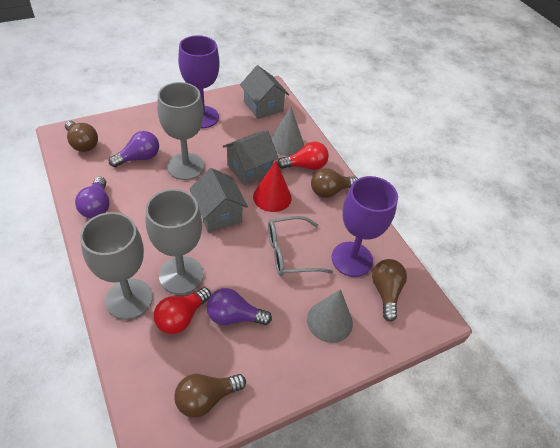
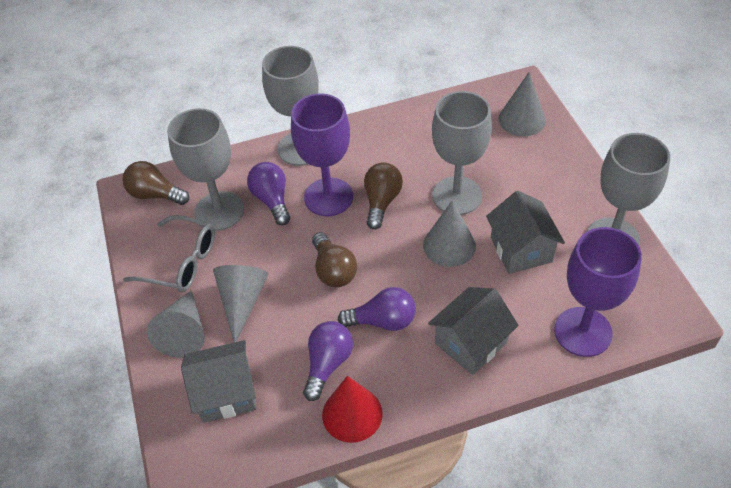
brown light bulb: 4 -> 3
grey cone: 2 -> 4
grey goblet: 3 -> 4
red light bulb: 2 -> 0

